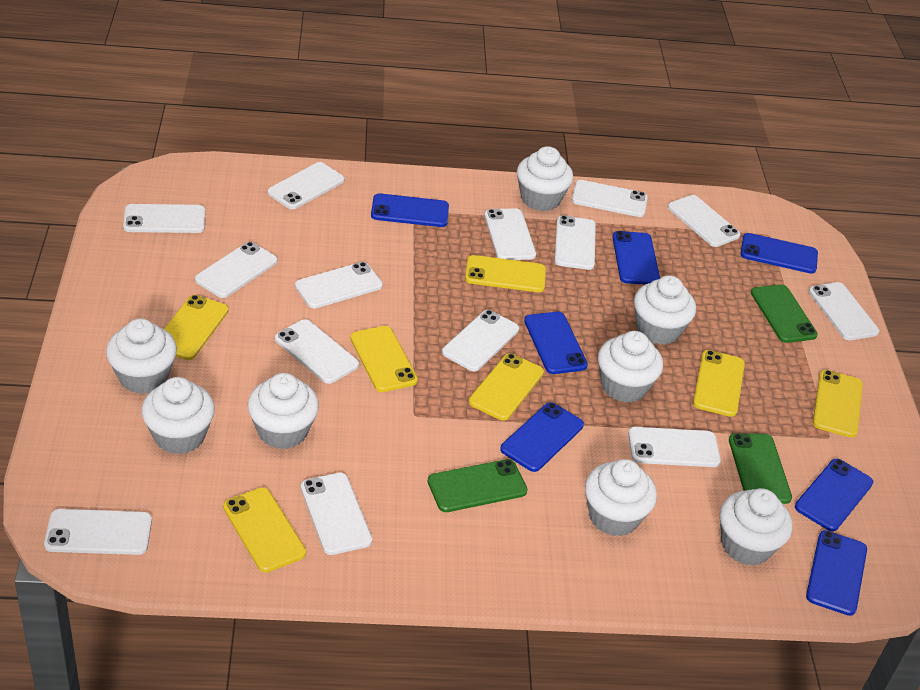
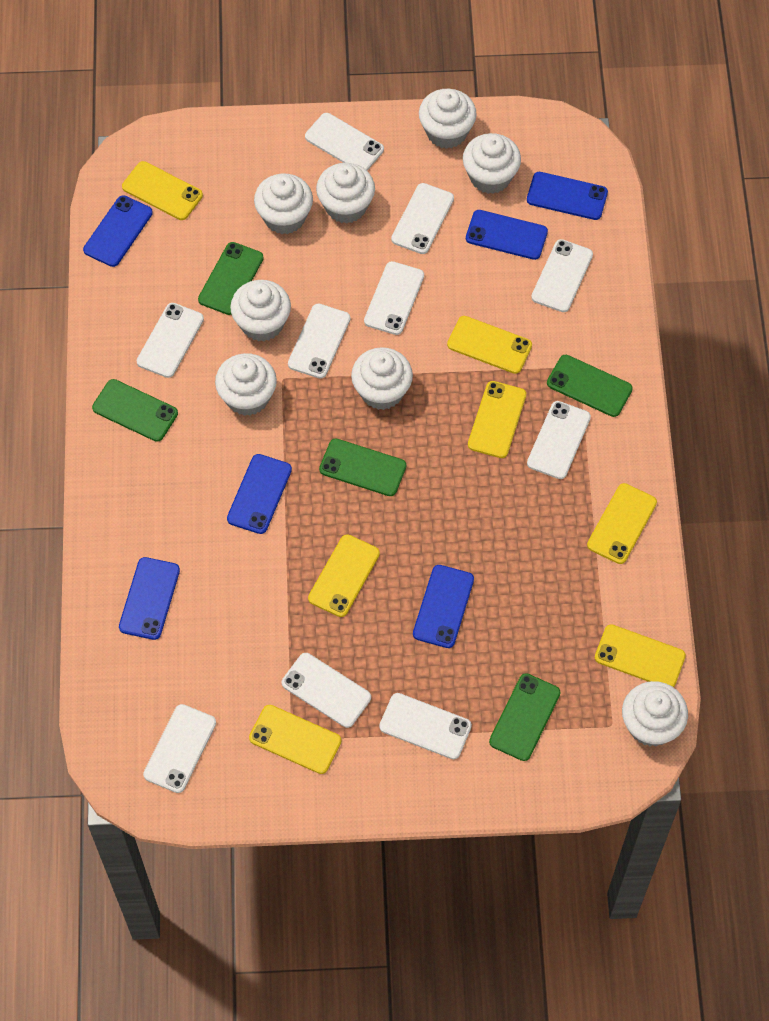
blue phone: 7 -> 6
green phone: 3 -> 5
white phone: 14 -> 10

